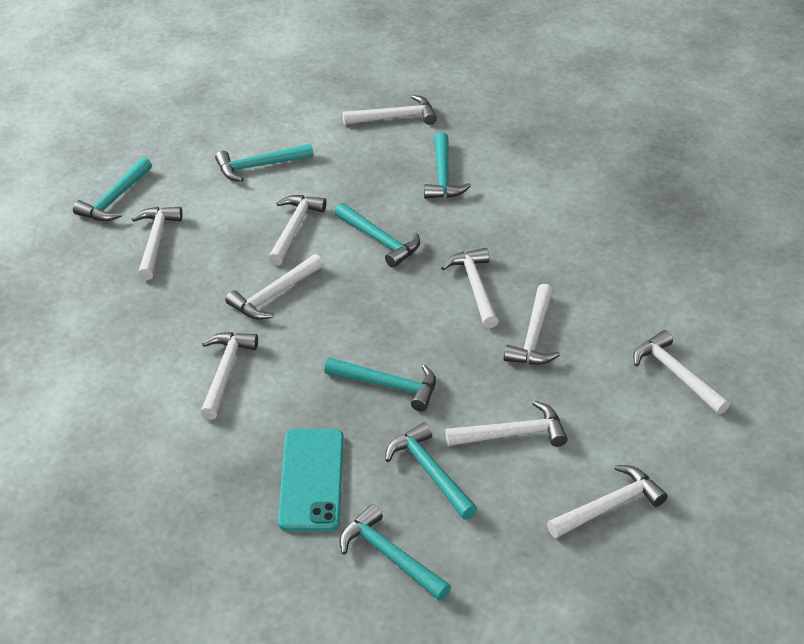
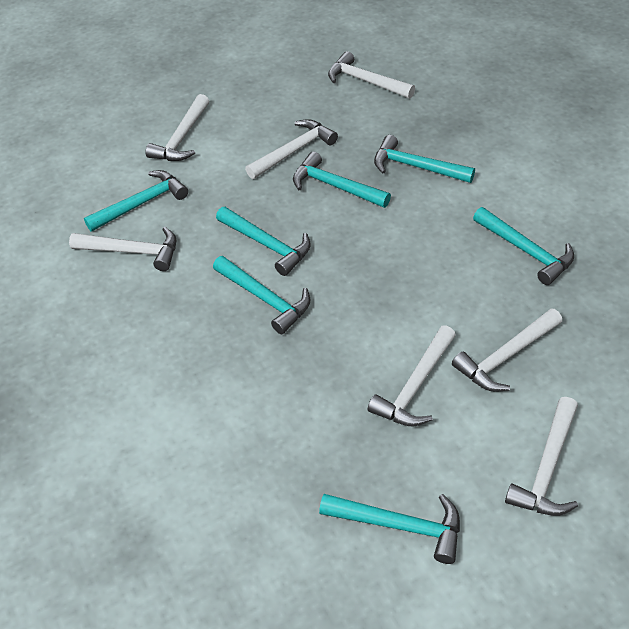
turquoise phone: 1 -> 0
white hammer: 10 -> 7

